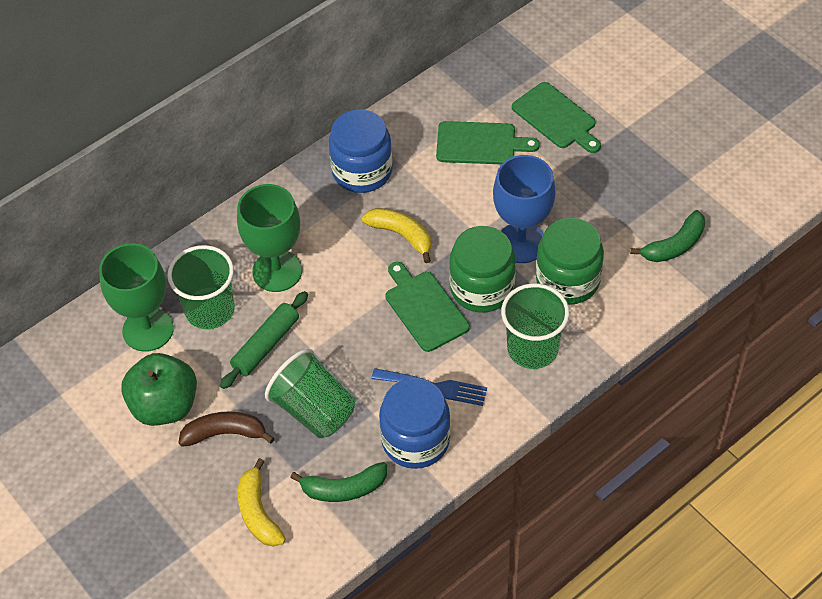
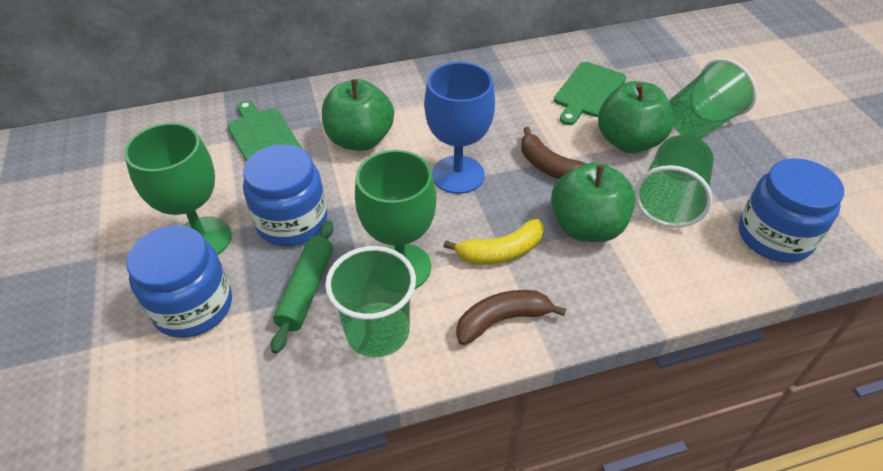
blue fork: 1 -> 0
blue jar: 2 -> 3
brown banana: 1 -> 2
green apple: 1 -> 3
green banana: 2 -> 0
green cutting board: 3 -> 2
green jar: 2 -> 0
yellow banana: 2 -> 1

